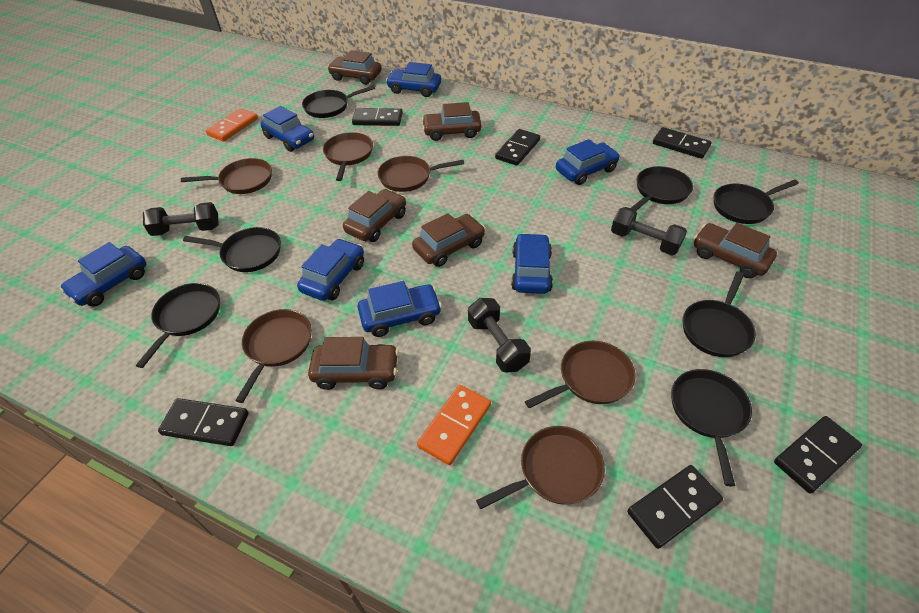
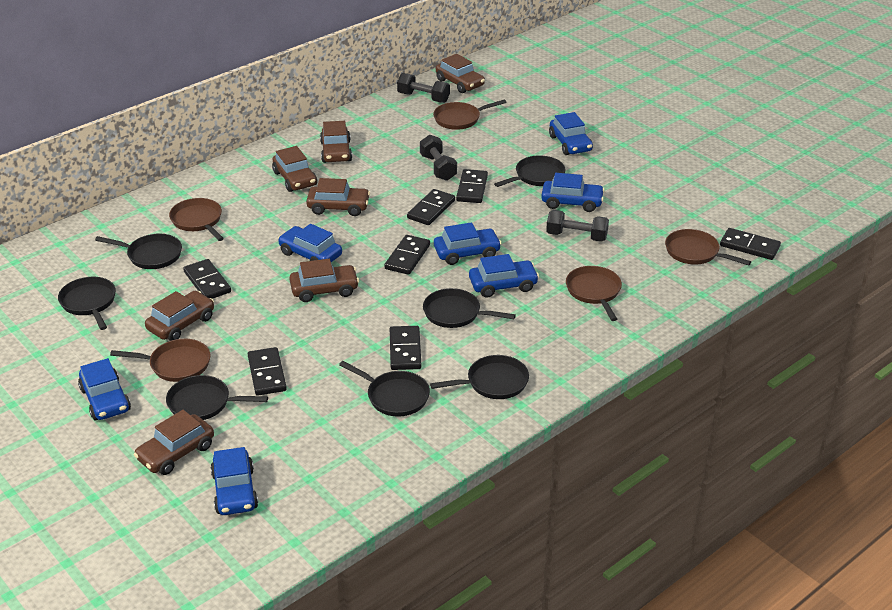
black domino: 6 -> 7
brown car: 6 -> 7
brown pan: 6 -> 5
orange domino: 2 -> 0

